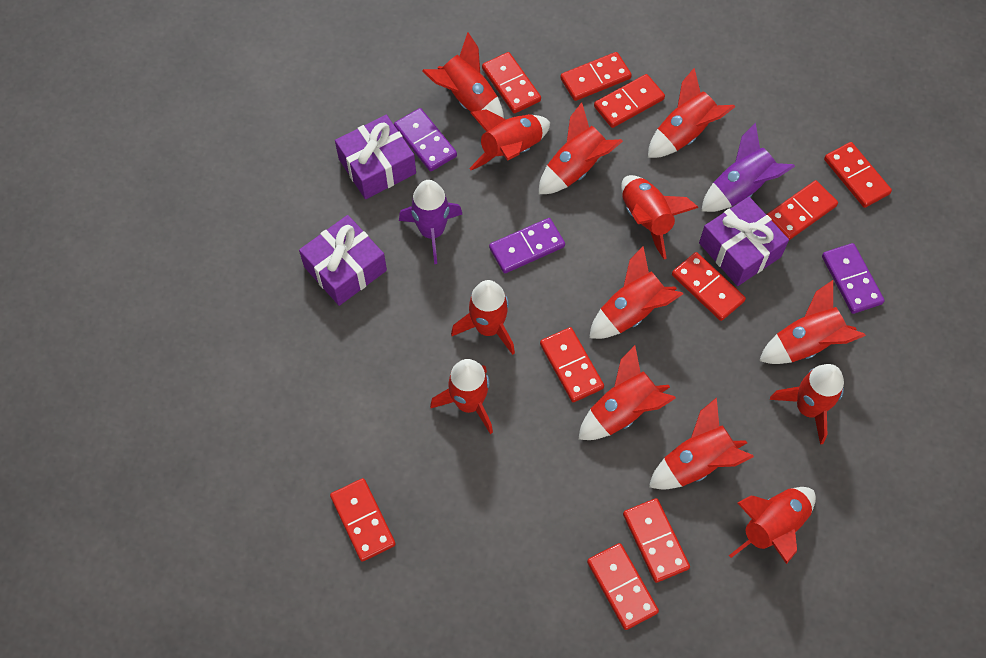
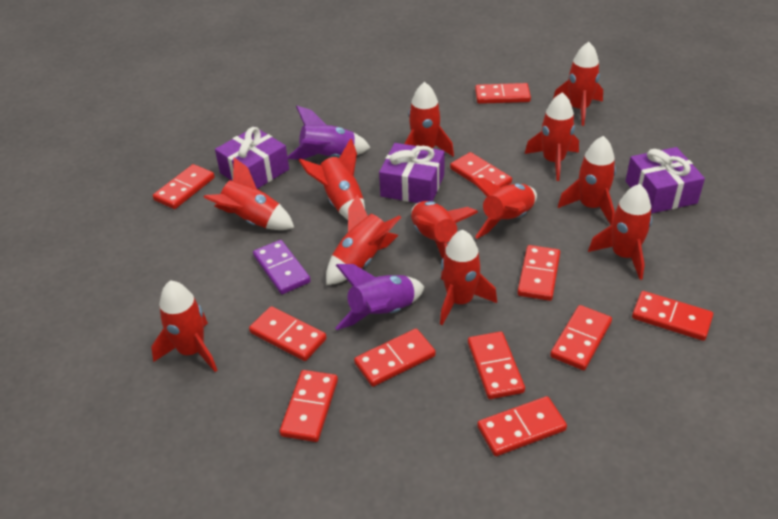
purple domino: 3 -> 1
red domino: 10 -> 11
red rocket: 13 -> 12

